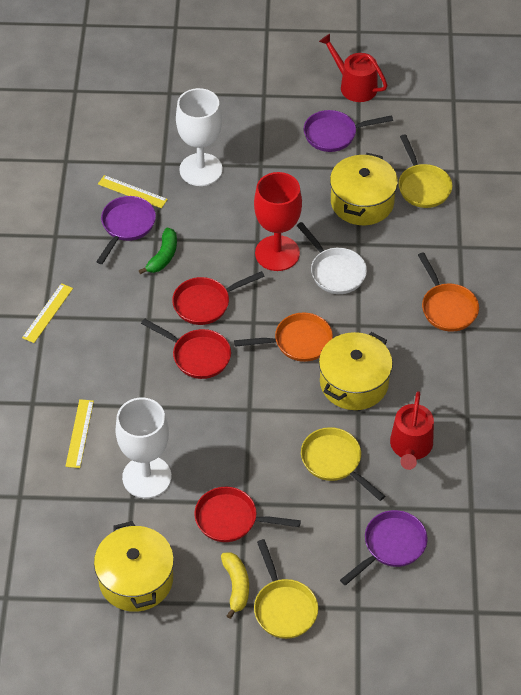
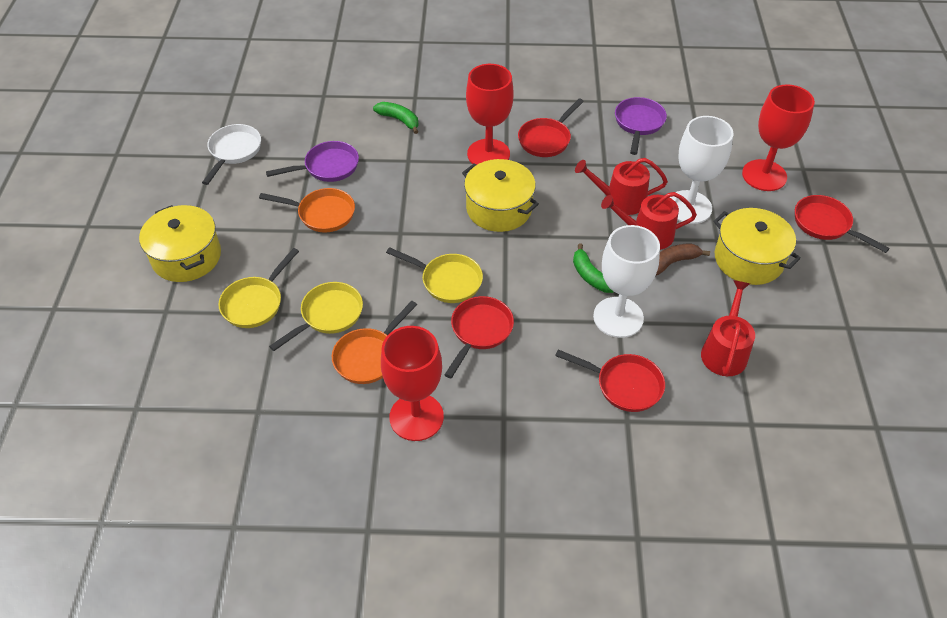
brown banana: 0 -> 1
green banana: 1 -> 2
purple pan: 3 -> 2
red goblet: 1 -> 3
red pan: 3 -> 4
red watering can: 2 -> 3
yellow banana: 1 -> 0
yellow ruler: 3 -> 0

